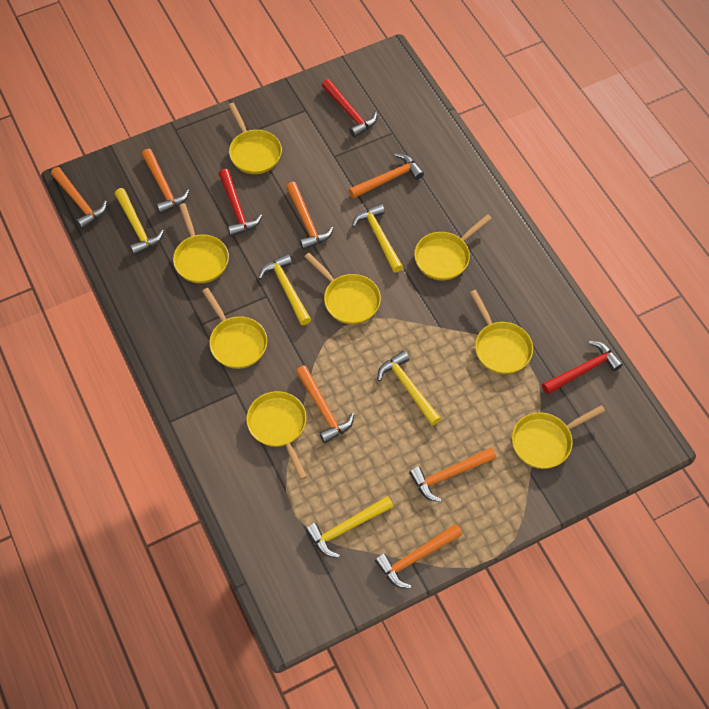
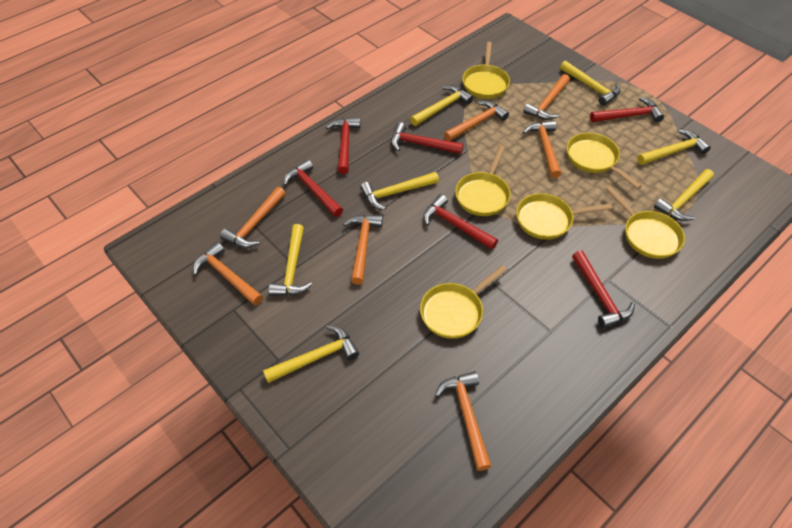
red hammer: 3 -> 6
yellow hammer: 5 -> 7
yellow pan: 8 -> 6

